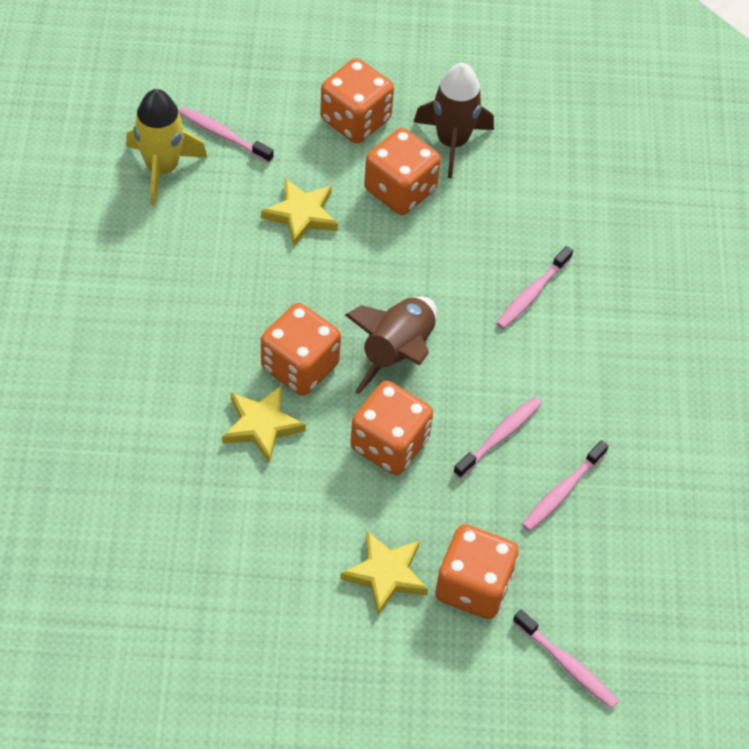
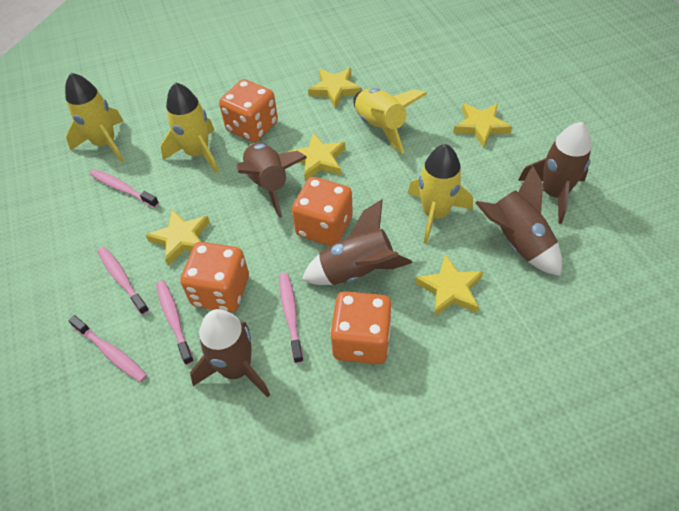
brown rocket: 2 -> 5
orange dice: 5 -> 4
yellow rocket: 1 -> 4
yellow star: 3 -> 5

